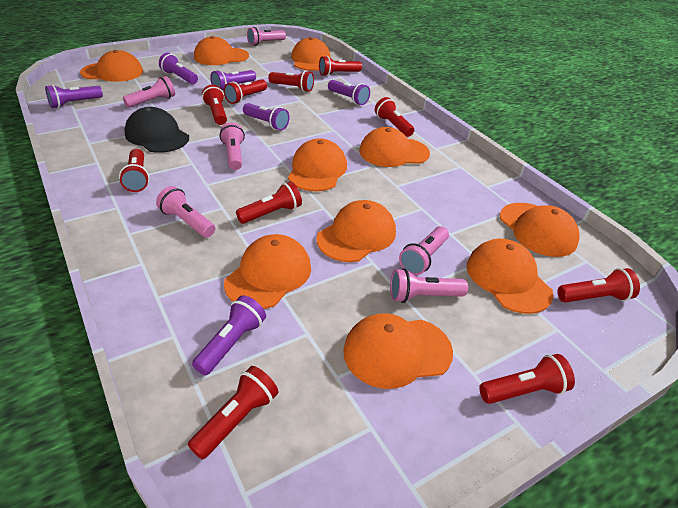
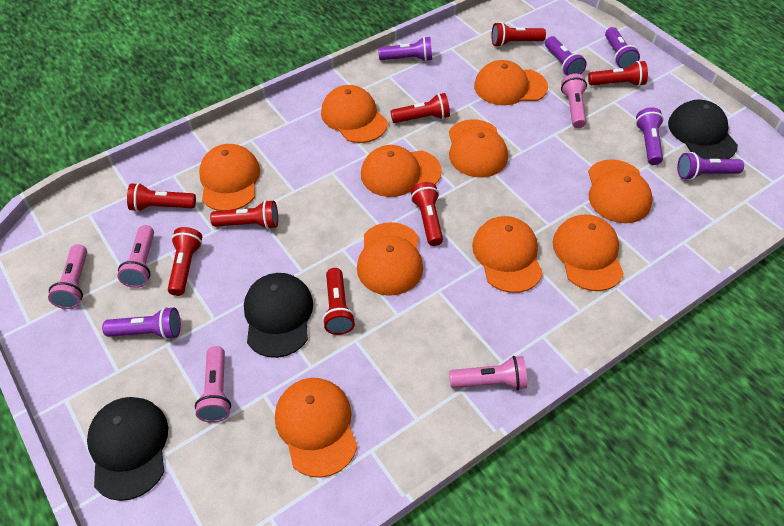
black cap: 1 -> 3
pink flashlight: 6 -> 5
red flashlight: 10 -> 8

